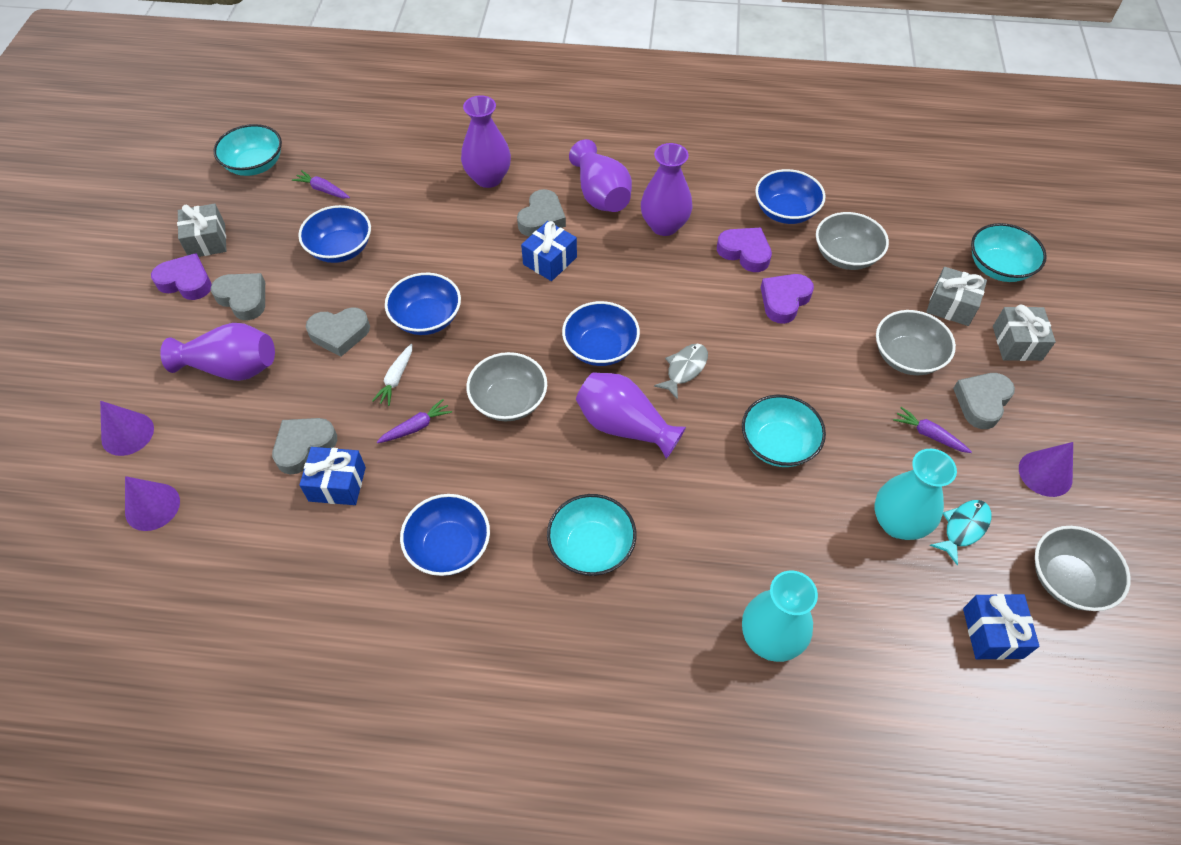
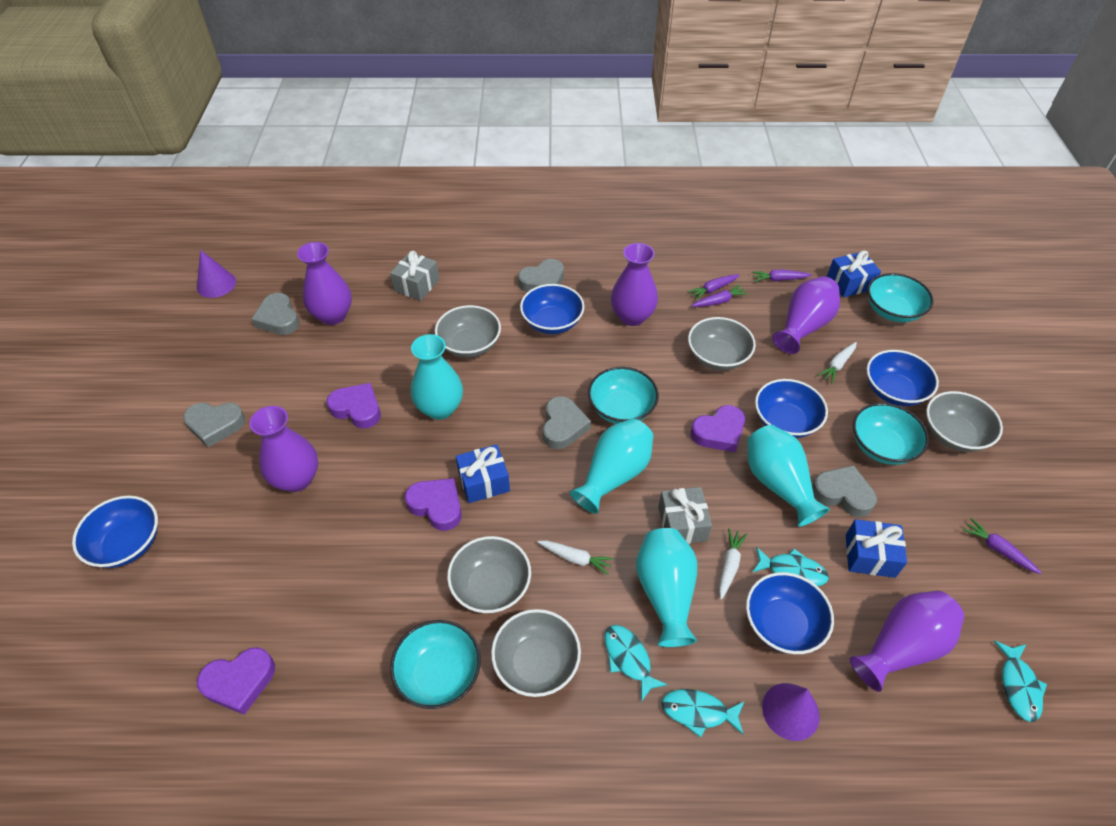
grey bowl: 4 -> 5
grey fish: 1 -> 0
grey gift: 3 -> 2
purple carrot: 3 -> 4
purple cone: 3 -> 2
purple heart: 3 -> 4
turquoise fish: 1 -> 4
turquoise vase: 2 -> 4
white carrot: 1 -> 3

